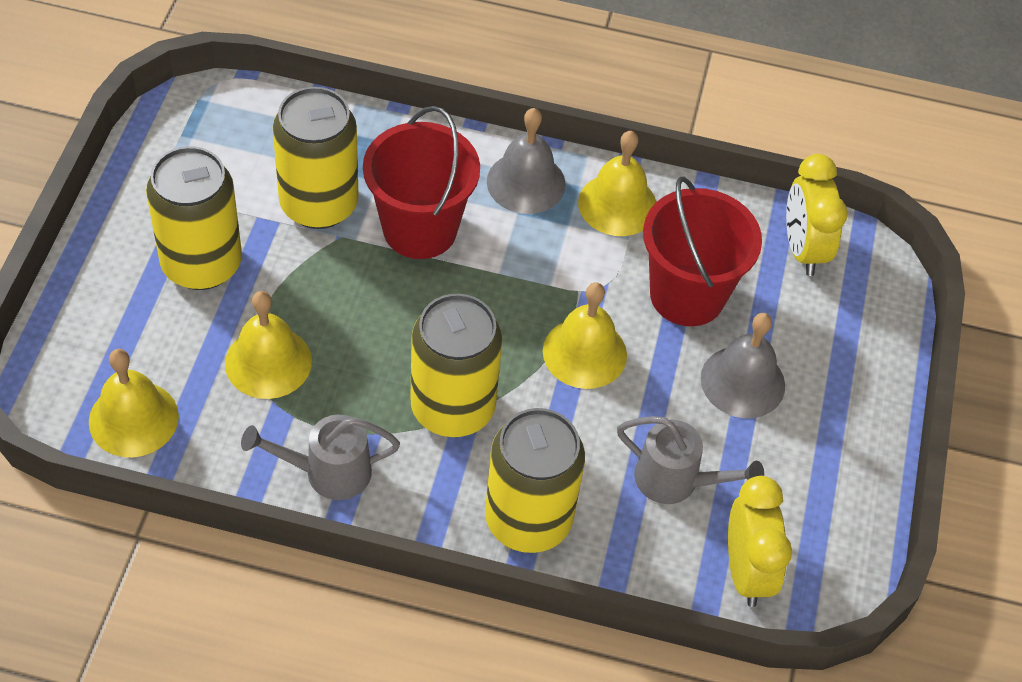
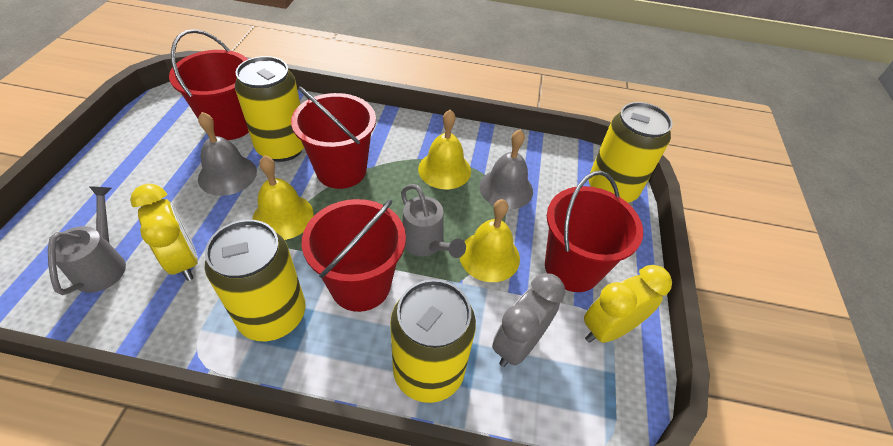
grey clock: 0 -> 1
red bucket: 2 -> 4
yellow bell: 4 -> 3

